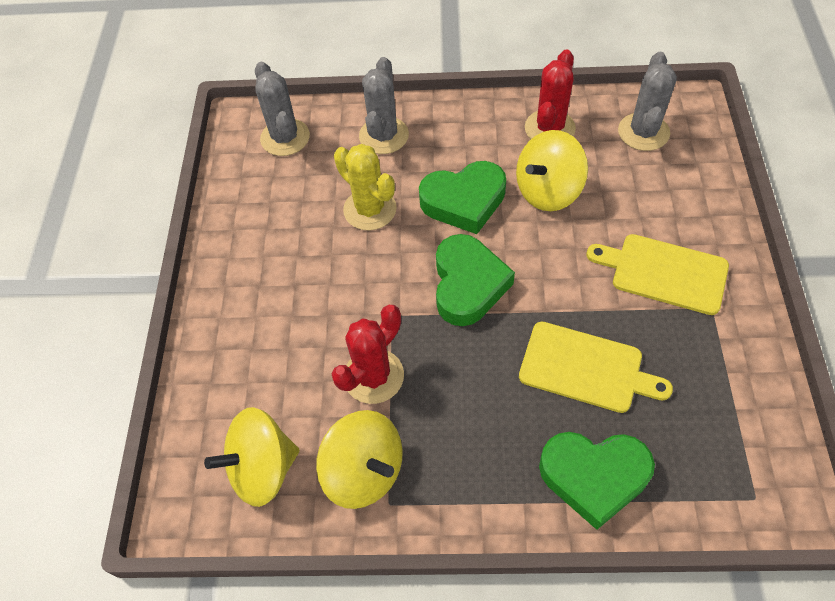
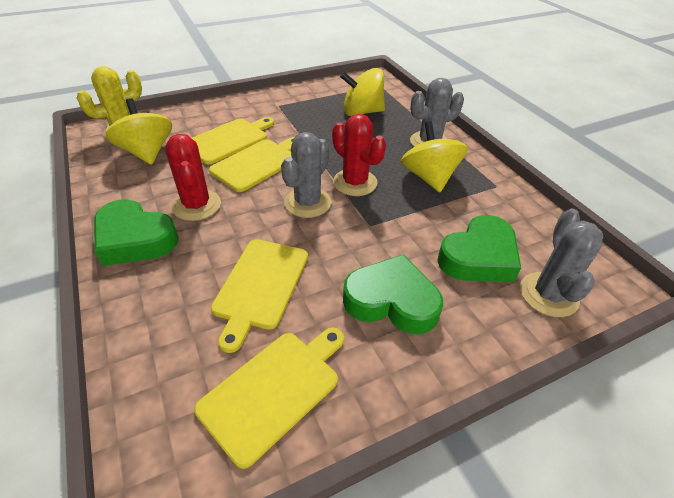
yellow cutting board: 2 -> 4

